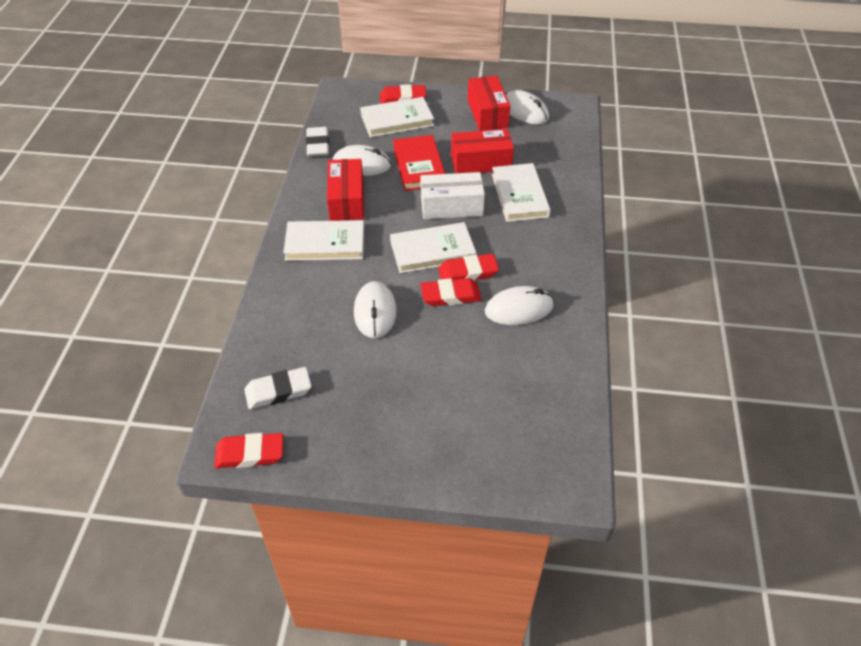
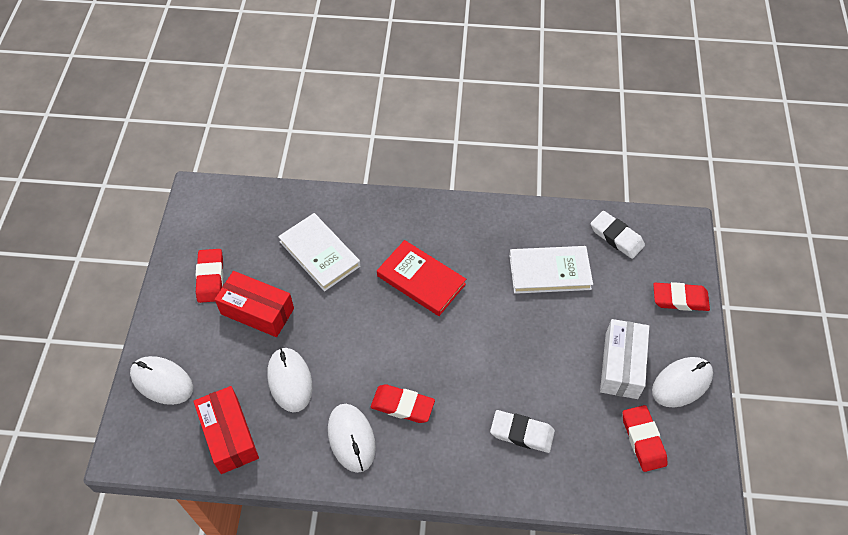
red box: 3 -> 2
white book: 4 -> 2

